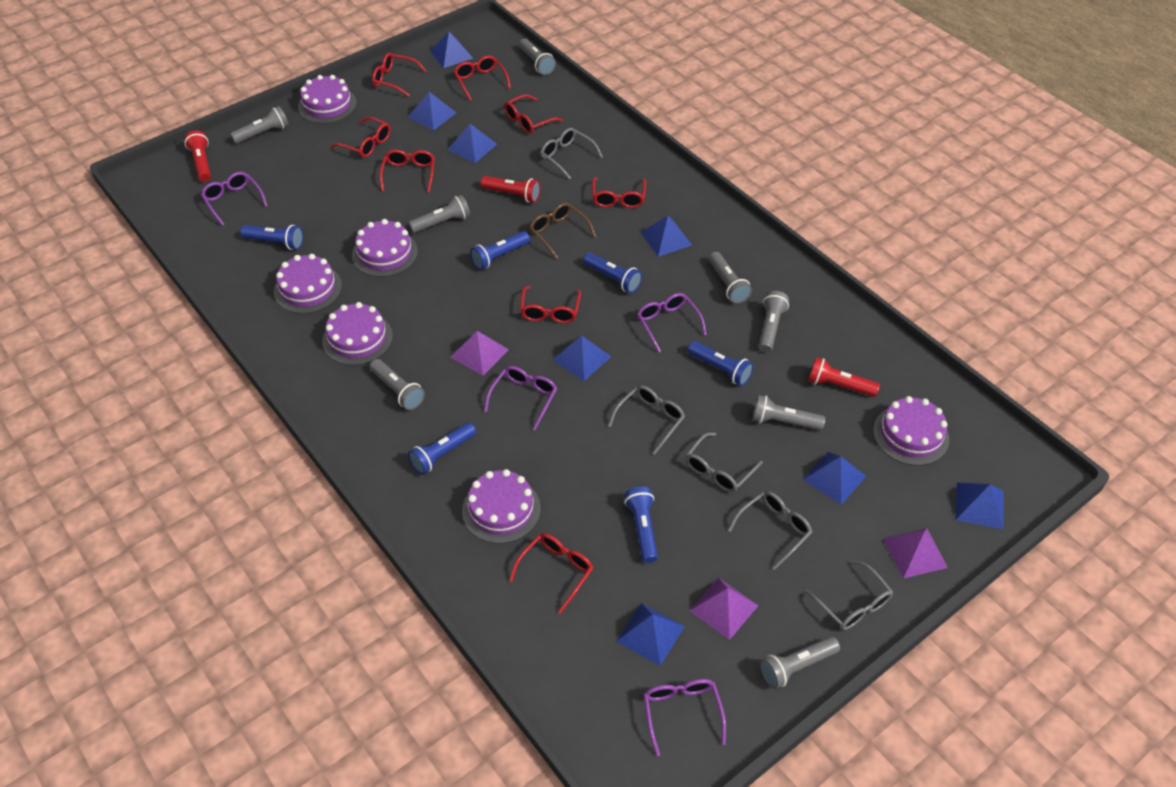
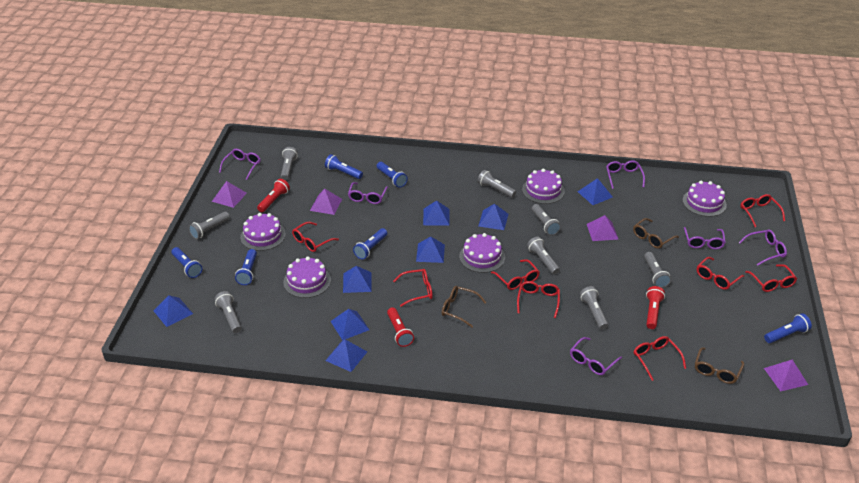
brown glasses: 1 -> 3
grey glasses: 5 -> 0
purple cake: 6 -> 5
purple glasses: 4 -> 6
purple pyramid: 3 -> 4

